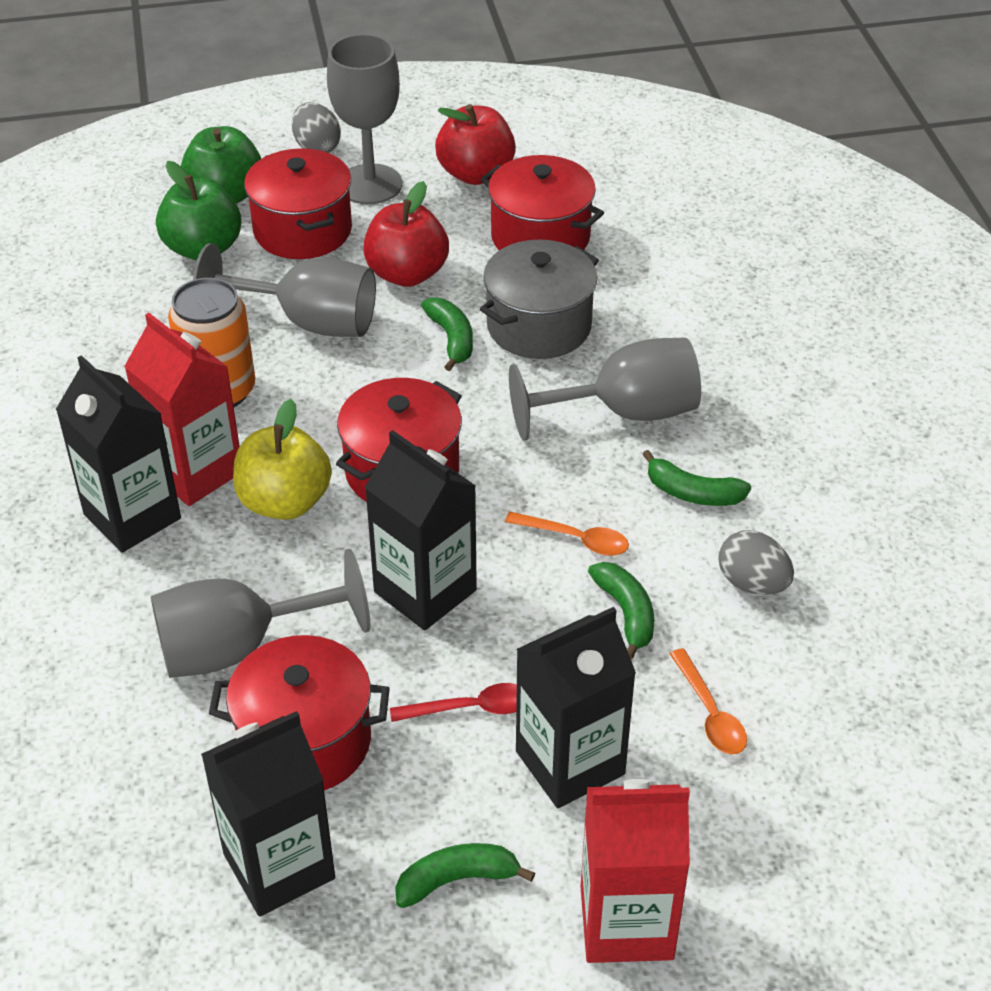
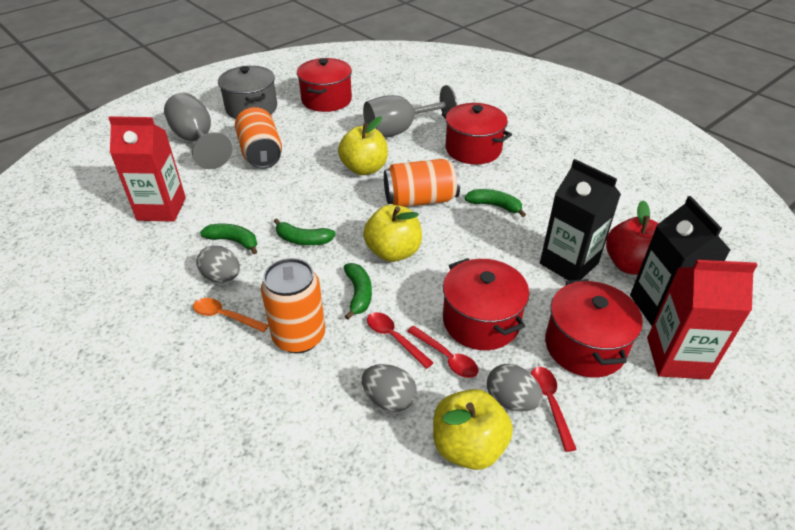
black carton: 4 -> 2
green apple: 2 -> 0
grey egg: 2 -> 3
grey goblet: 4 -> 2
orange can: 1 -> 3
orange spoon: 2 -> 1
red apple: 2 -> 1
red spoon: 1 -> 3
yellow apple: 1 -> 3

